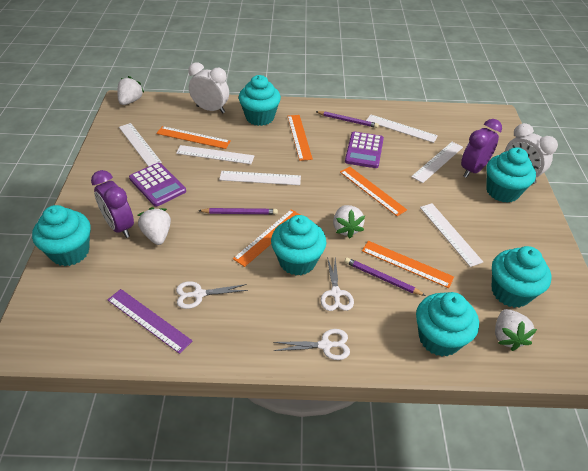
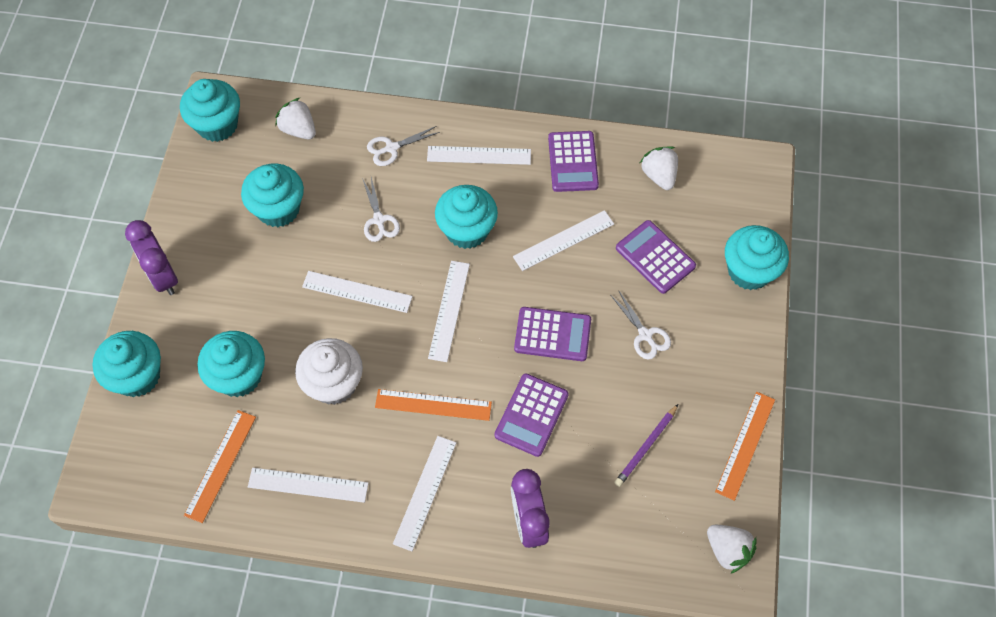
orange ruler: 5 -> 3
purple calculator: 2 -> 4
purple pencil: 3 -> 1
purple ruler: 1 -> 0
white clock: 2 -> 0
white cupcake: 0 -> 1
white strawberry: 4 -> 3

